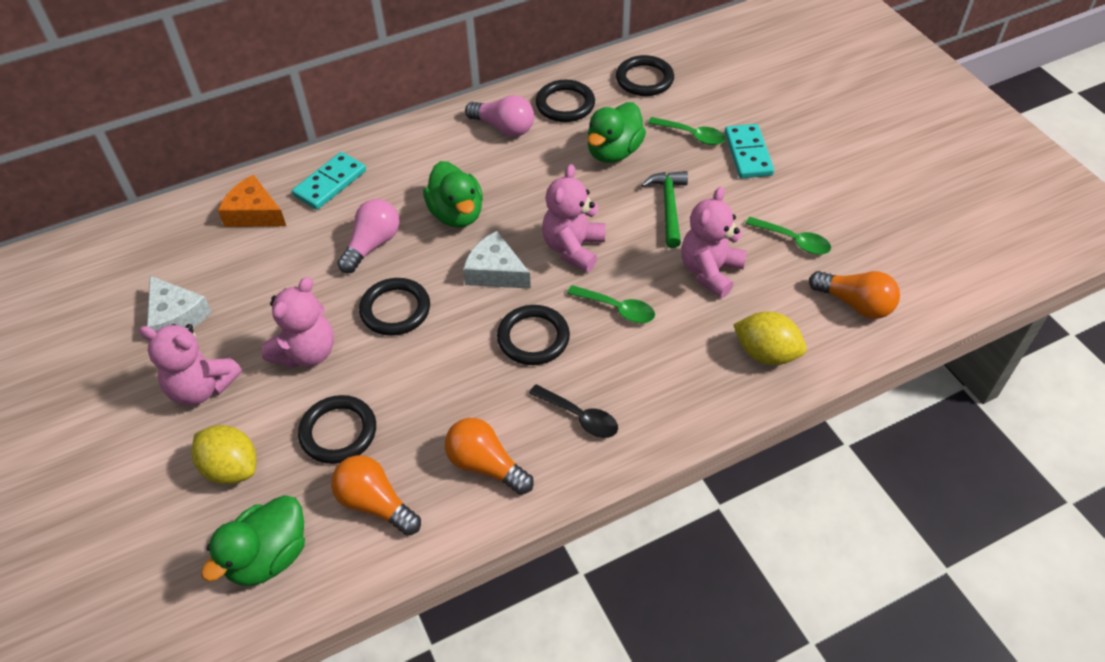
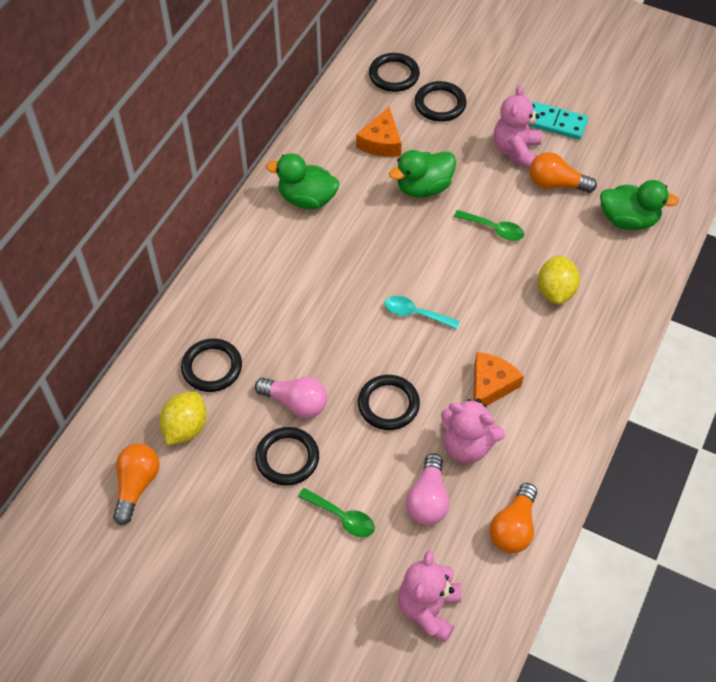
black spoon: 1 -> 0
green hammer: 1 -> 0
green spoon: 3 -> 2
orange cheese: 1 -> 2
pink teddy bear: 4 -> 3
turquoise domino: 2 -> 1
turquoise spoon: 0 -> 1
white cheese: 2 -> 0

